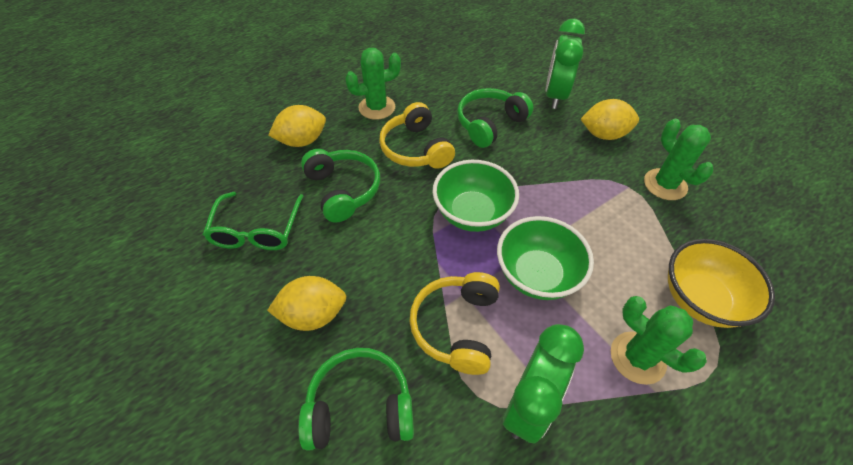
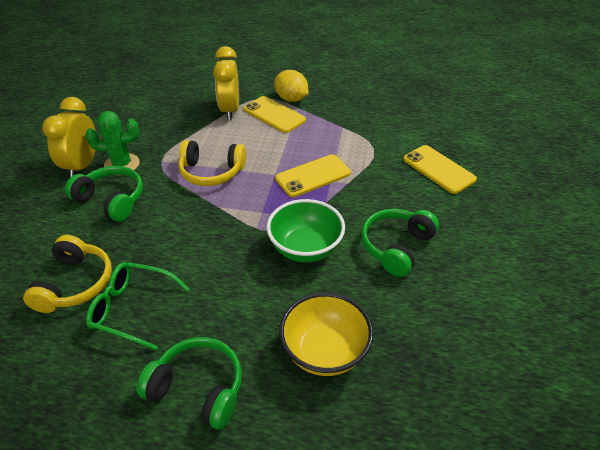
green bowl: 2 -> 1
green cactus: 3 -> 1
green clock: 2 -> 0
yellow clock: 0 -> 2
yellow lemon: 3 -> 1
yellow phone: 0 -> 3

